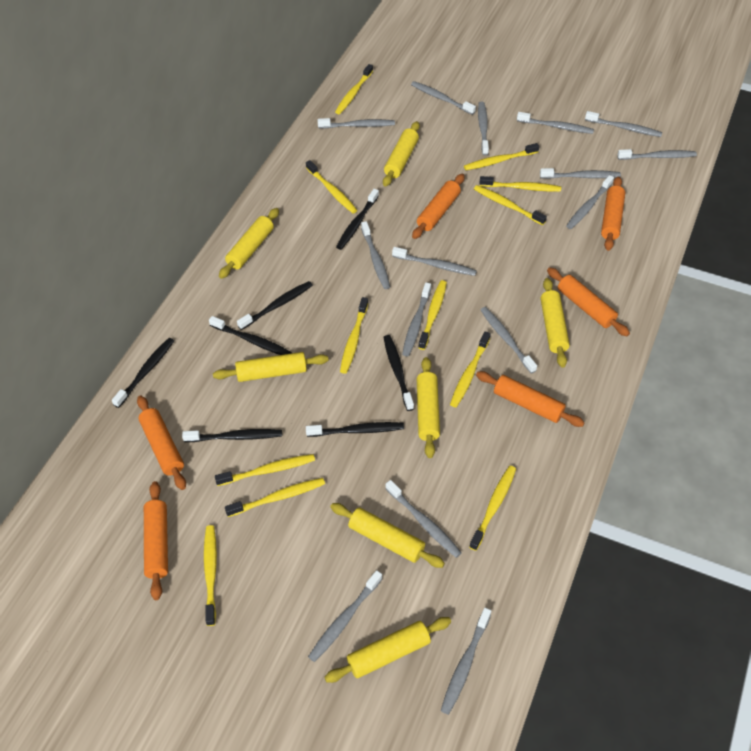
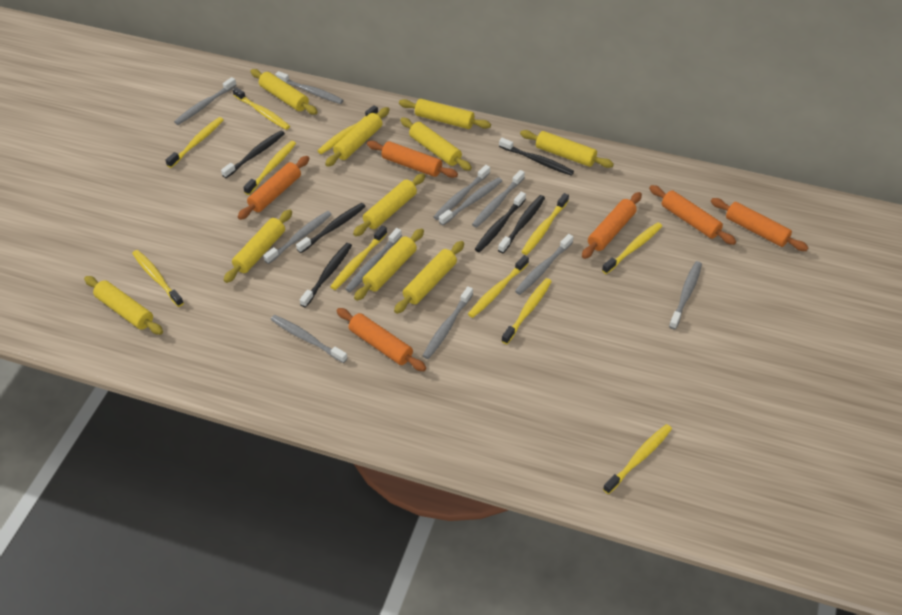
black toothbrush: 7 -> 6
grey toothbrush: 15 -> 11
yellow rolling pin: 7 -> 10
yellow toothbrush: 12 -> 11

